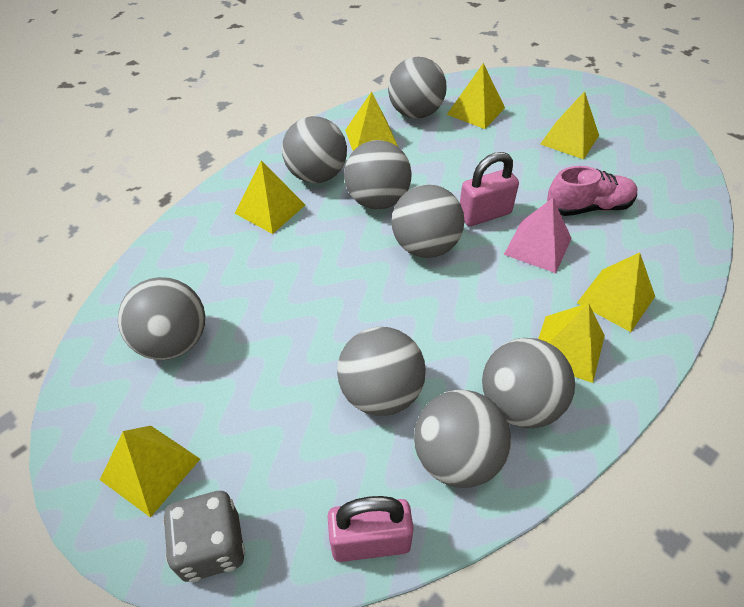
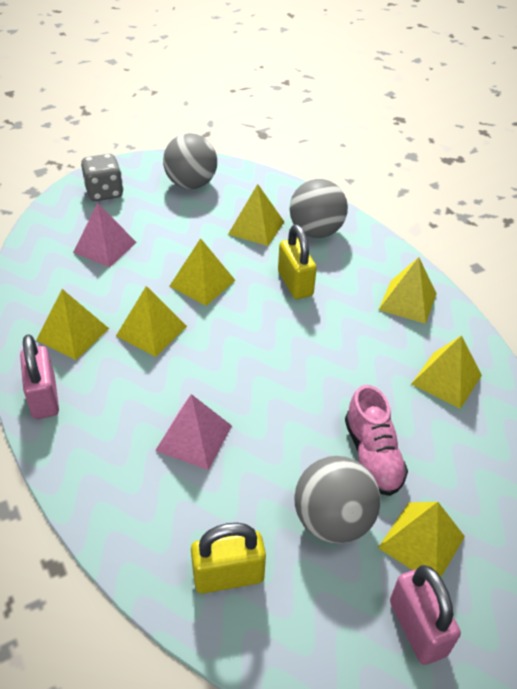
grey ball: 8 -> 3
pink pyramid: 1 -> 2
yellow padlock: 0 -> 2

